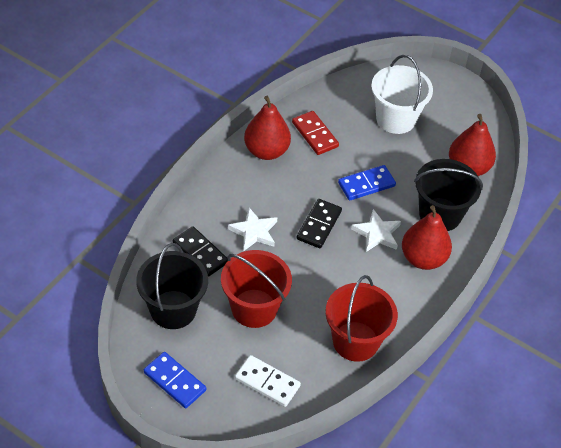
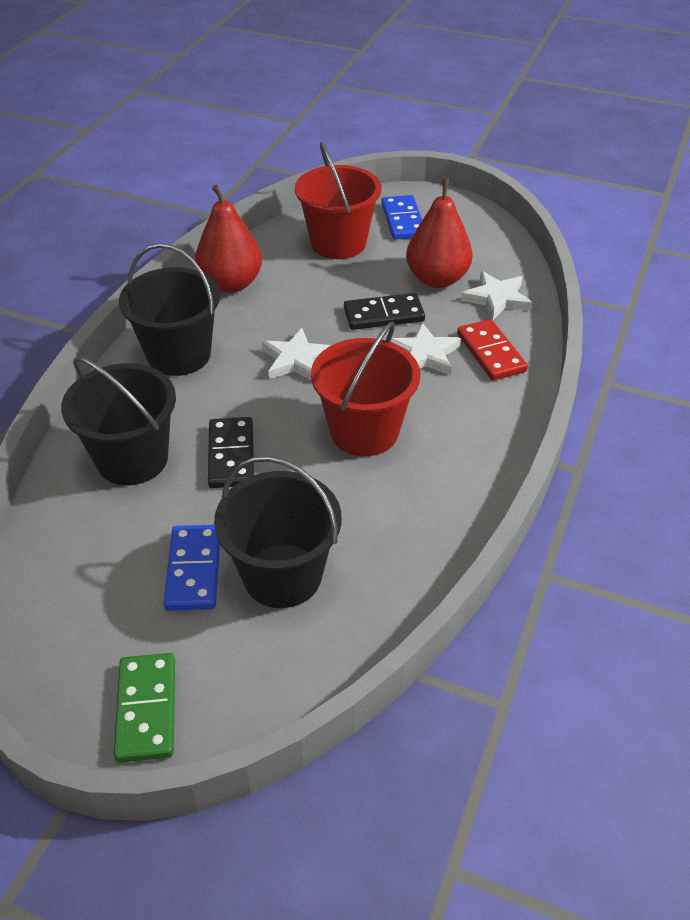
black bucket: 2 -> 3
green domino: 0 -> 1
red pear: 3 -> 2
white bucket: 1 -> 0
white domino: 1 -> 0
white star: 2 -> 3

